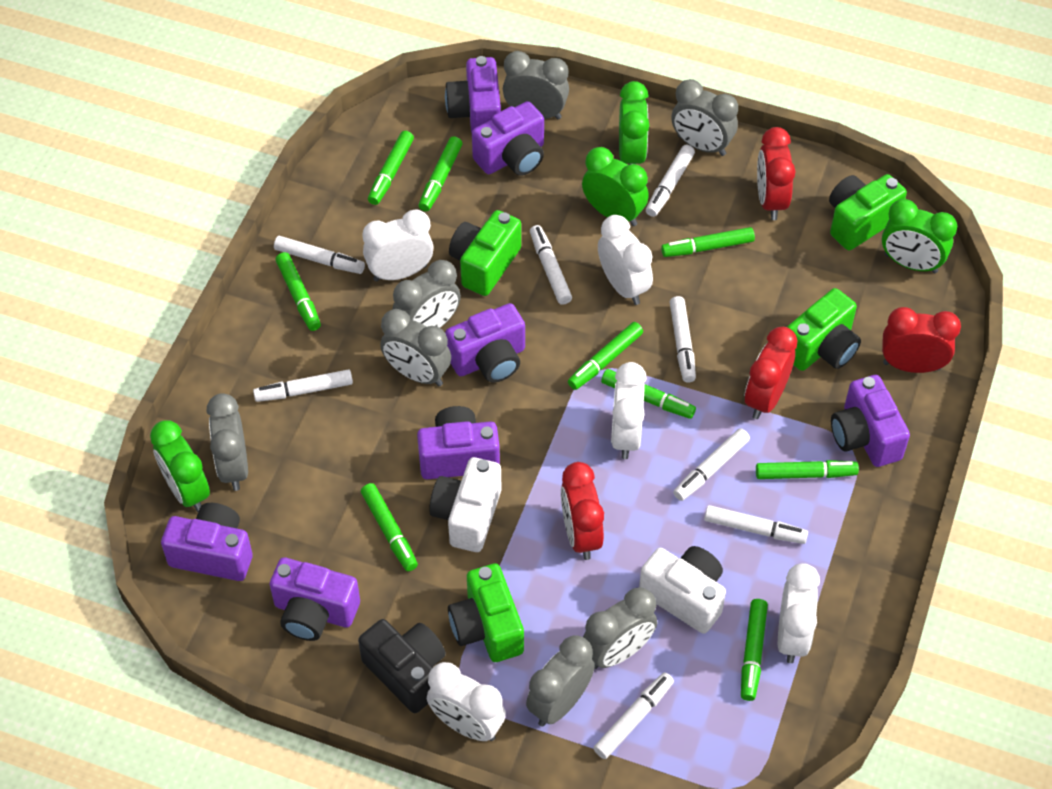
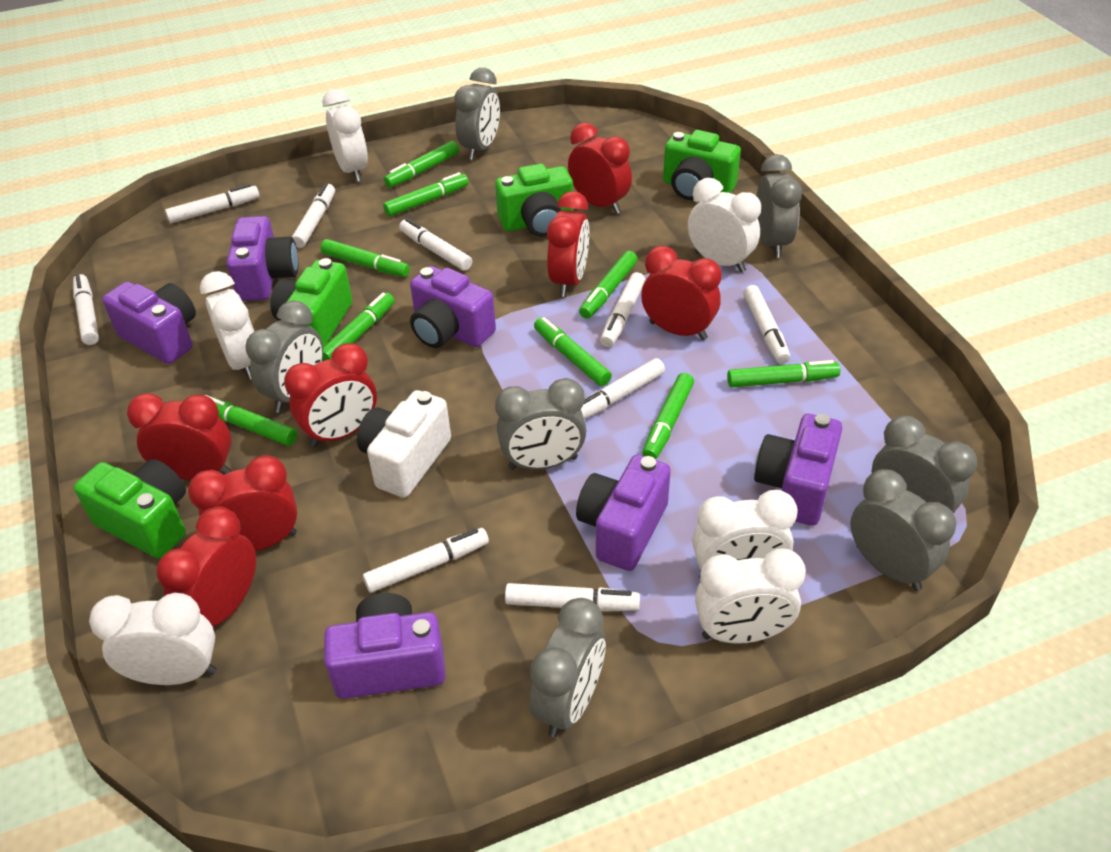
black camera: 1 -> 0
green clock: 4 -> 0
purple camera: 7 -> 6
red clock: 4 -> 7
white camera: 2 -> 1
white clock: 5 -> 6
white marker: 8 -> 9

